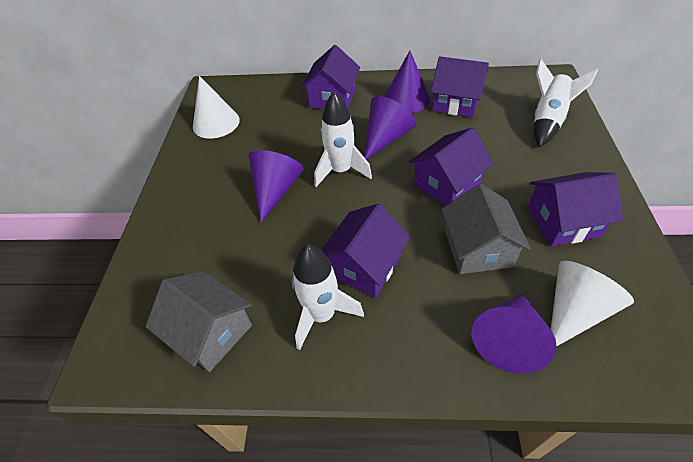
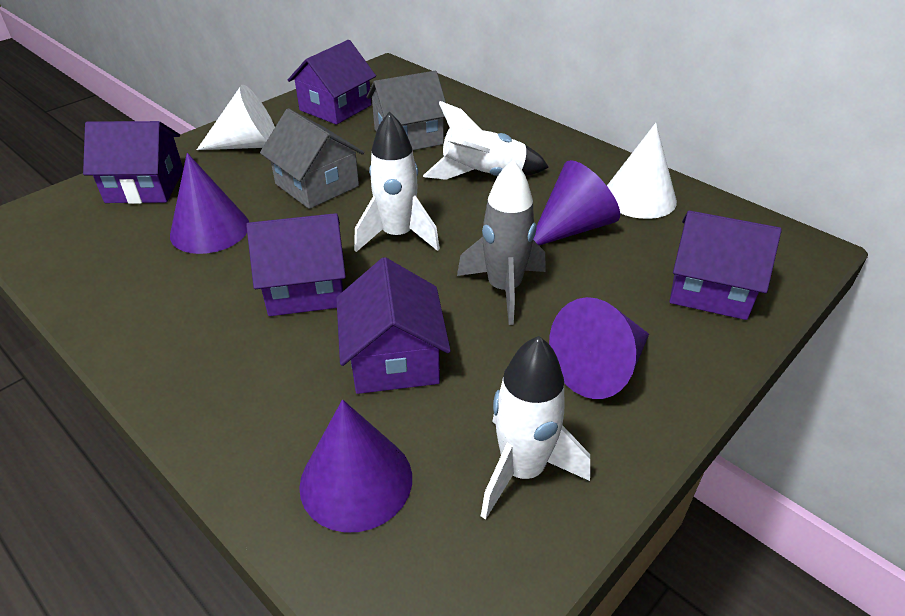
grey rocket: 0 -> 1

